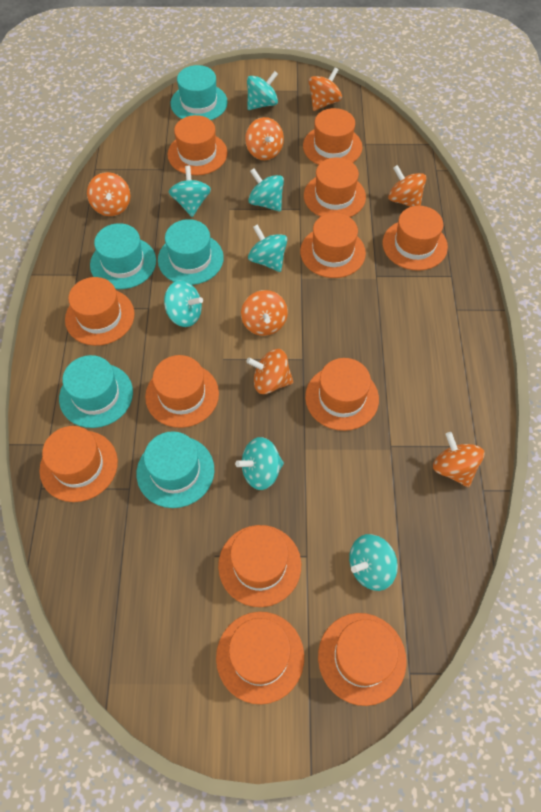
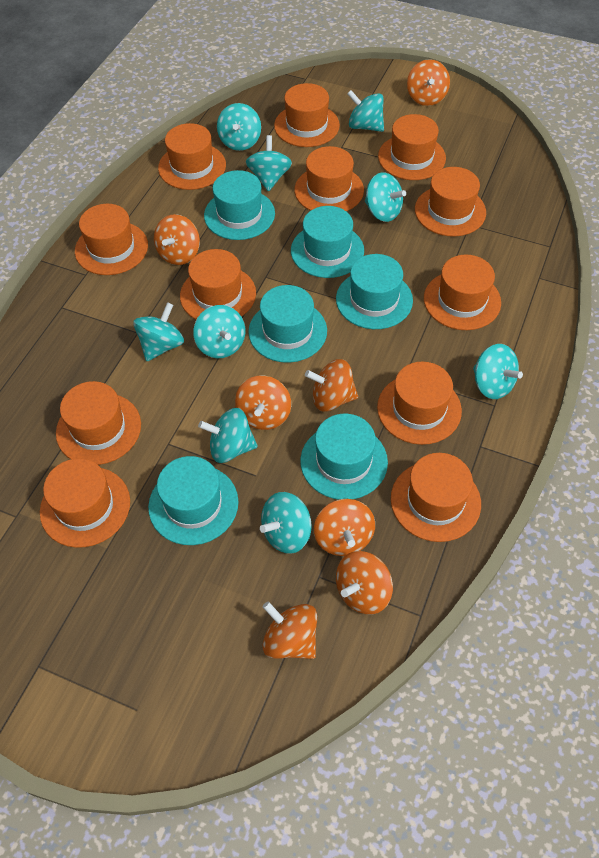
turquoise hat: 5 -> 6
turquoise spinning top: 7 -> 9

